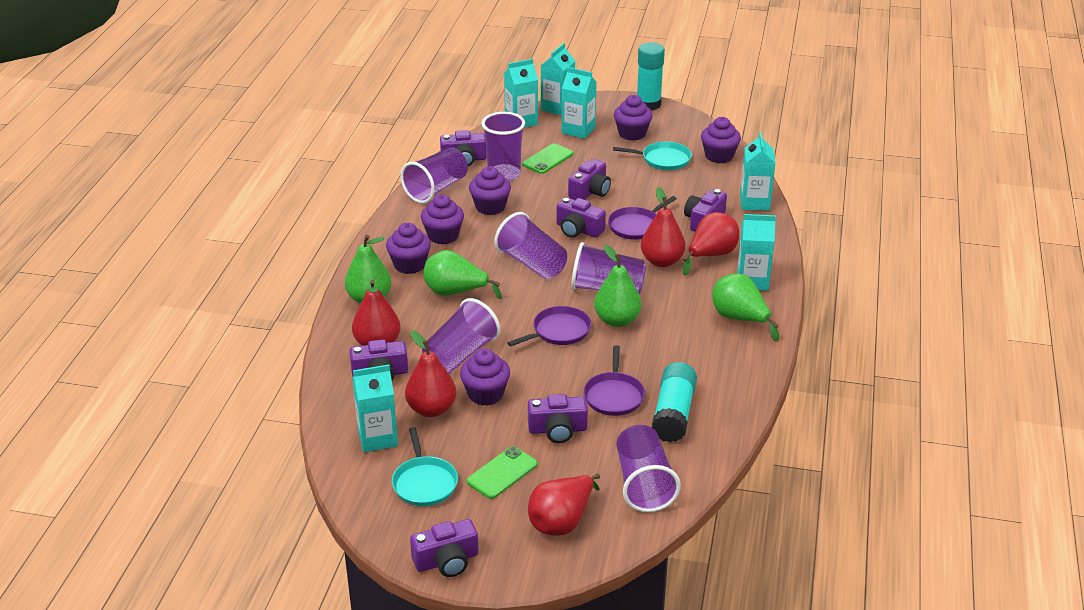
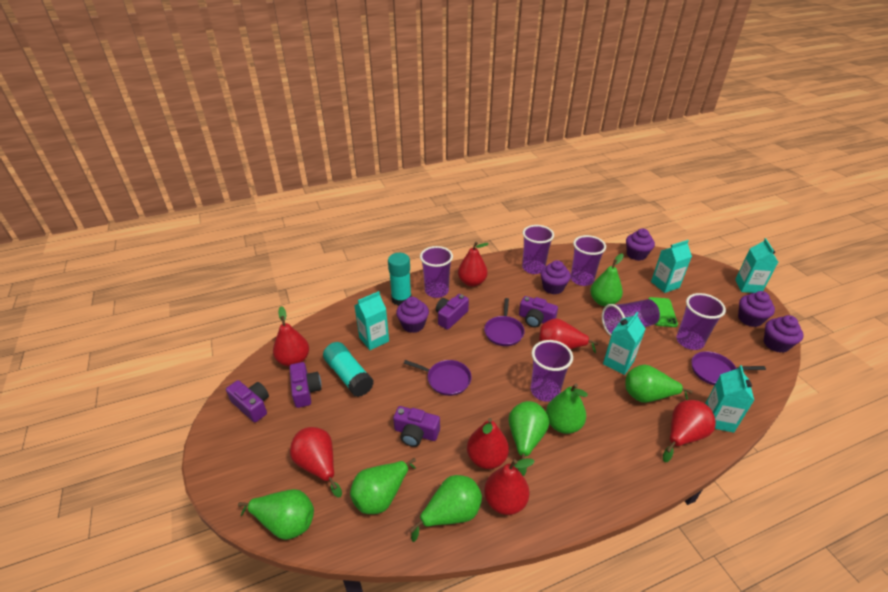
green pear: 4 -> 7
green phone: 2 -> 1
purple camera: 7 -> 5
purple cupcake: 6 -> 5
red pear: 5 -> 7
turquoise carton: 6 -> 5
turquoise pan: 2 -> 0

